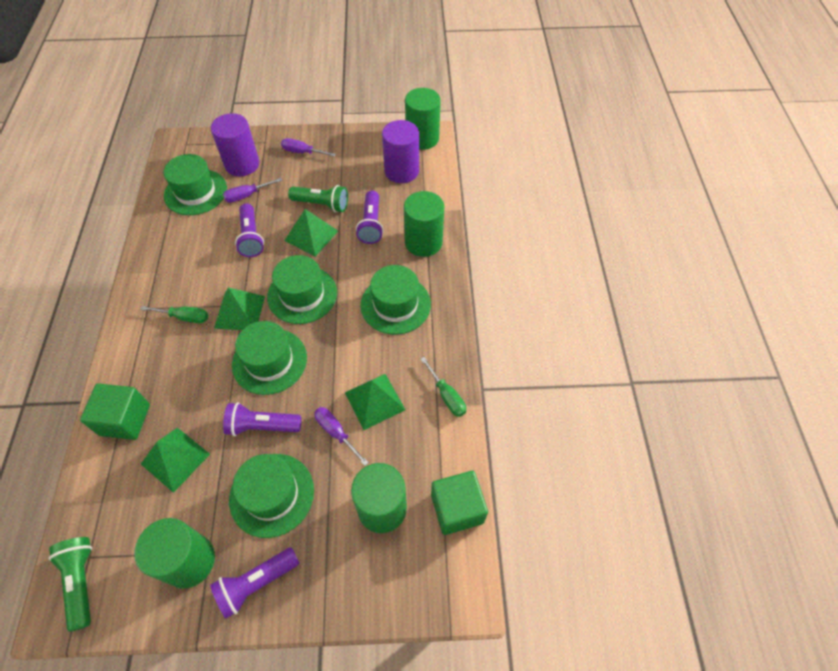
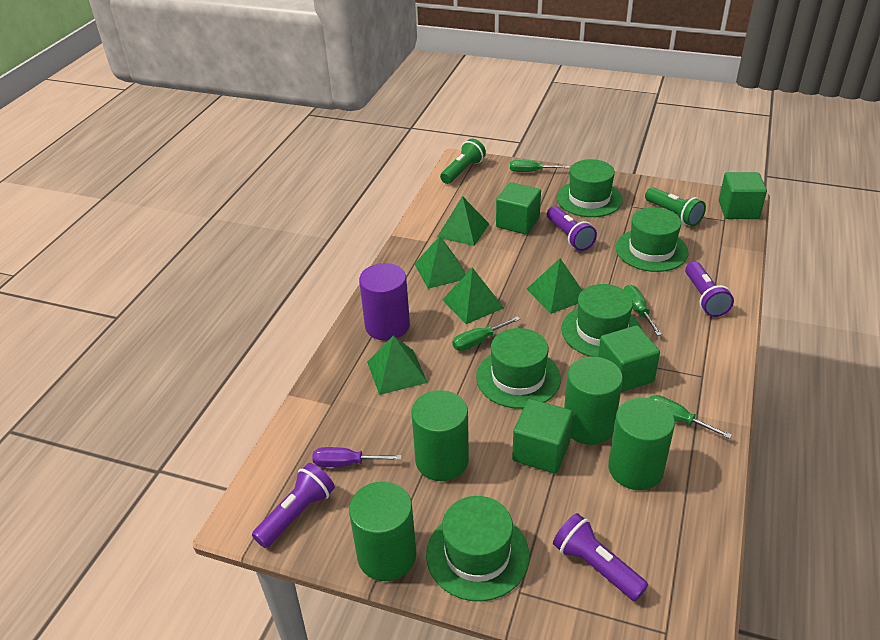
green cube: 2 -> 4
green pyramid: 4 -> 5
green screwdriver: 2 -> 4
purple cylinder: 2 -> 1
purple screwdriver: 3 -> 1

